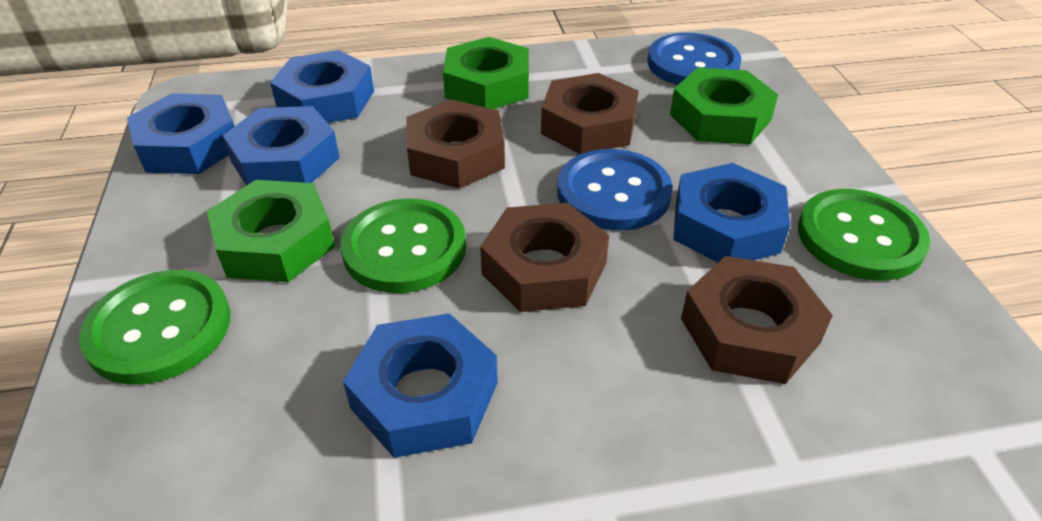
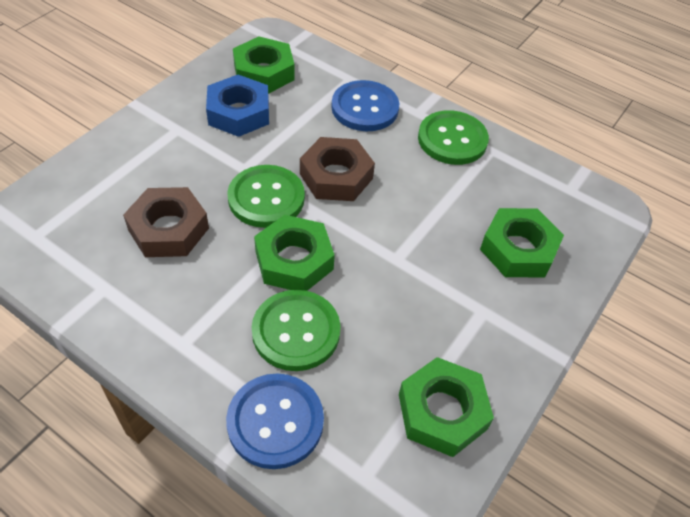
blue nut: 5 -> 1
brown nut: 4 -> 2
green nut: 3 -> 4

